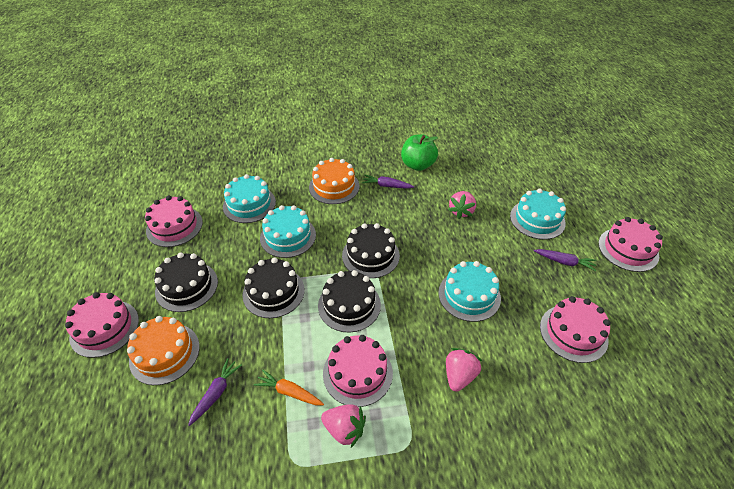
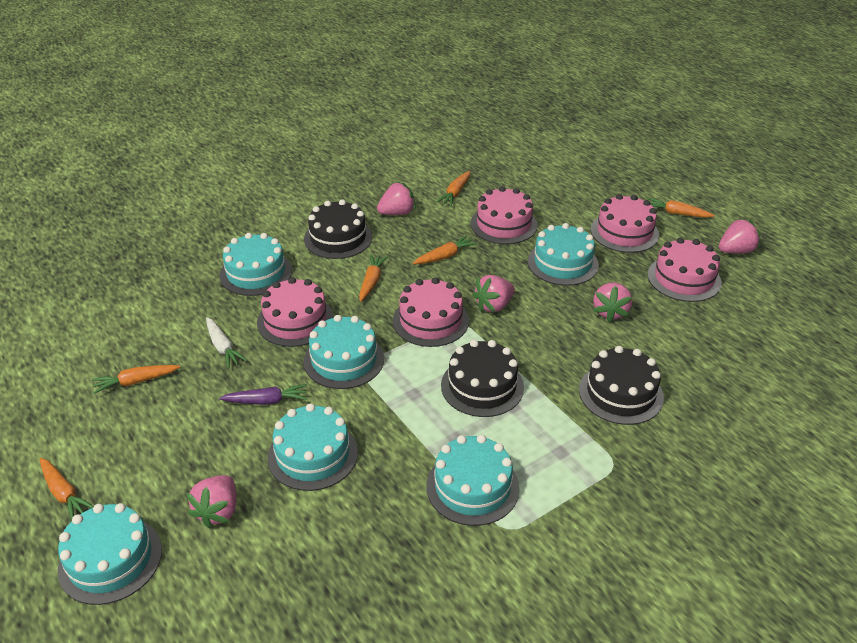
black cake: 4 -> 3
green apple: 1 -> 0
orange cake: 2 -> 0
orange carrot: 1 -> 6
pink strawberry: 3 -> 5
purple carrot: 3 -> 1
turquoise cake: 4 -> 6
white carrot: 0 -> 1

